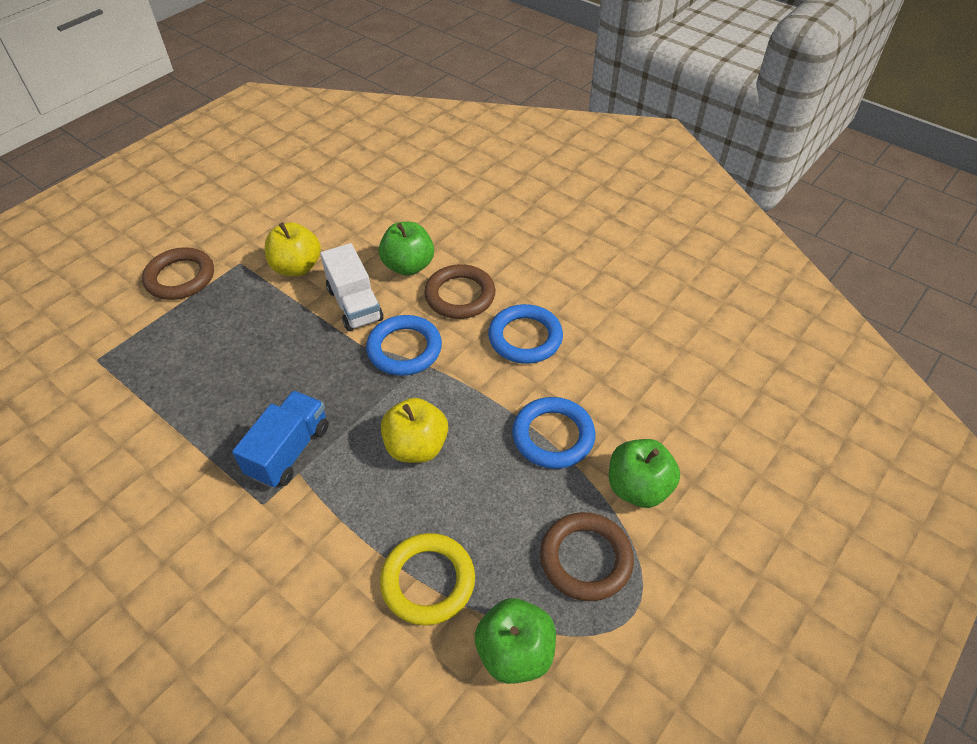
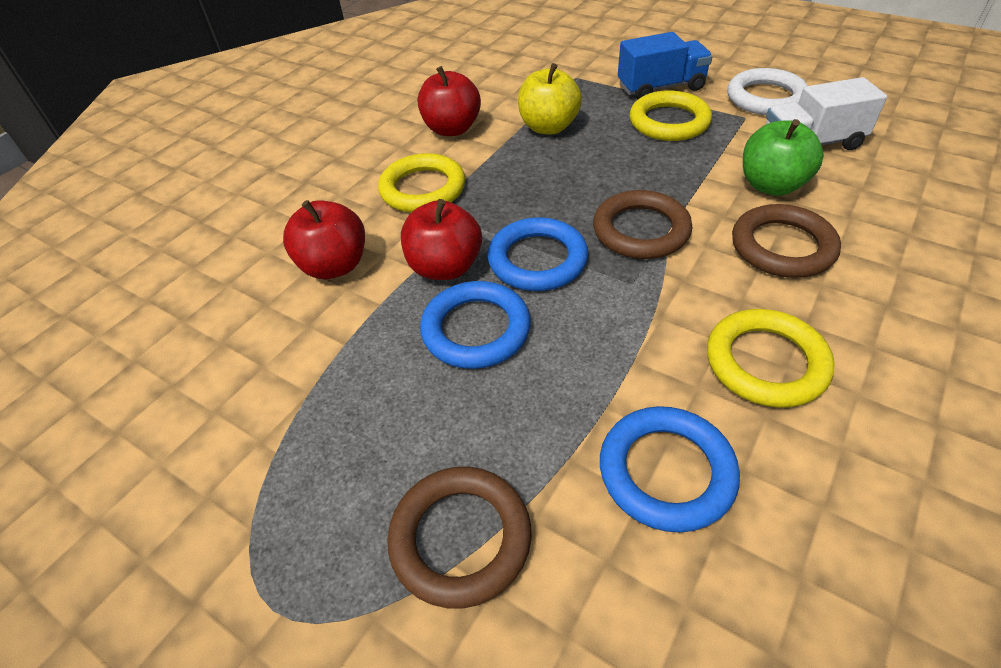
green apple: 3 -> 1
red apple: 0 -> 3
white ring: 0 -> 1
yellow apple: 2 -> 1
yellow ring: 1 -> 3

